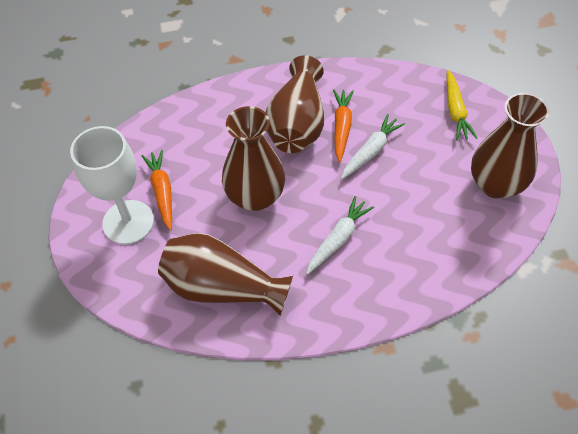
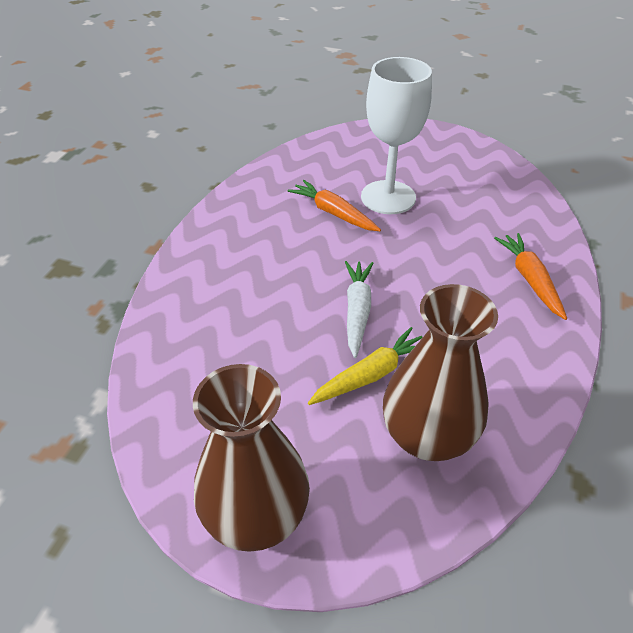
brown vase: 4 -> 2
white carrot: 2 -> 1

